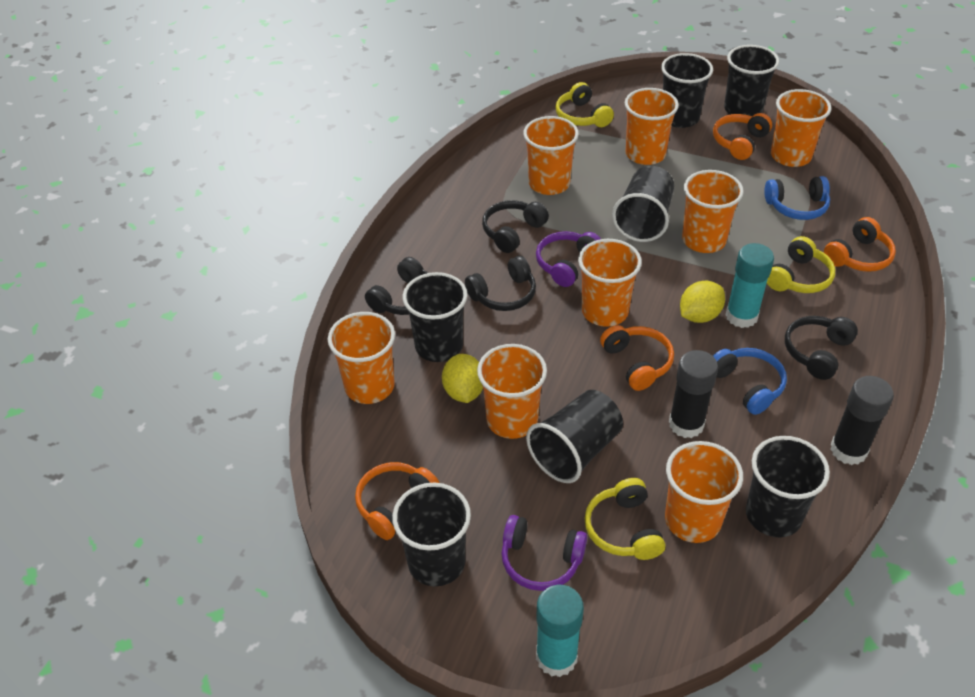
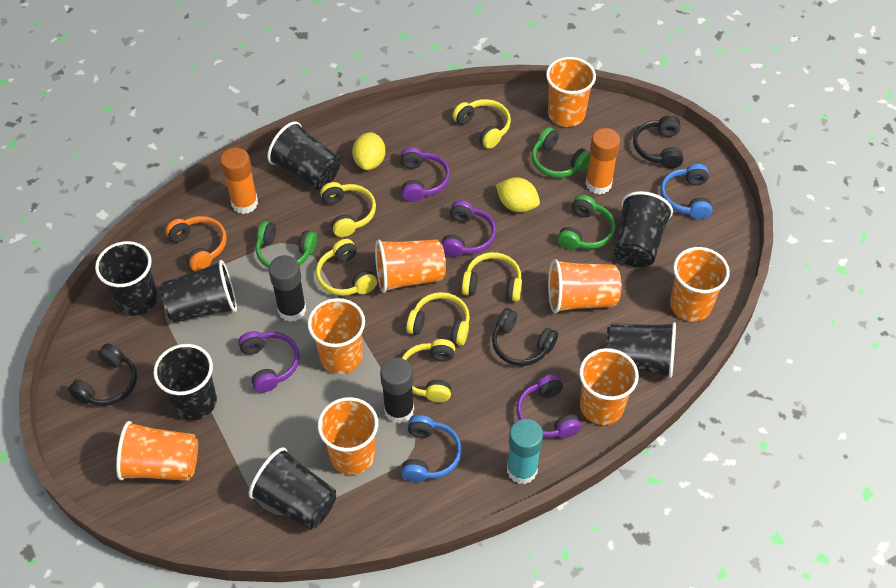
black headphones: 4 -> 3
green headphones: 0 -> 3
orange glue stick: 0 -> 2
orange headphones: 4 -> 1
purple headphones: 2 -> 4
turquoise glue stick: 2 -> 1
yellow headphones: 3 -> 6

